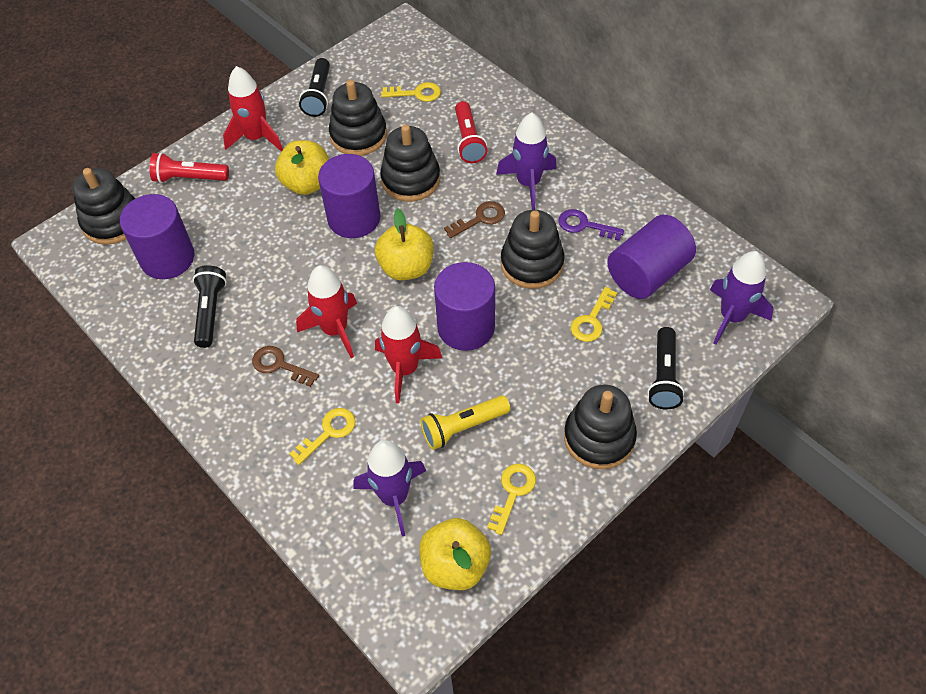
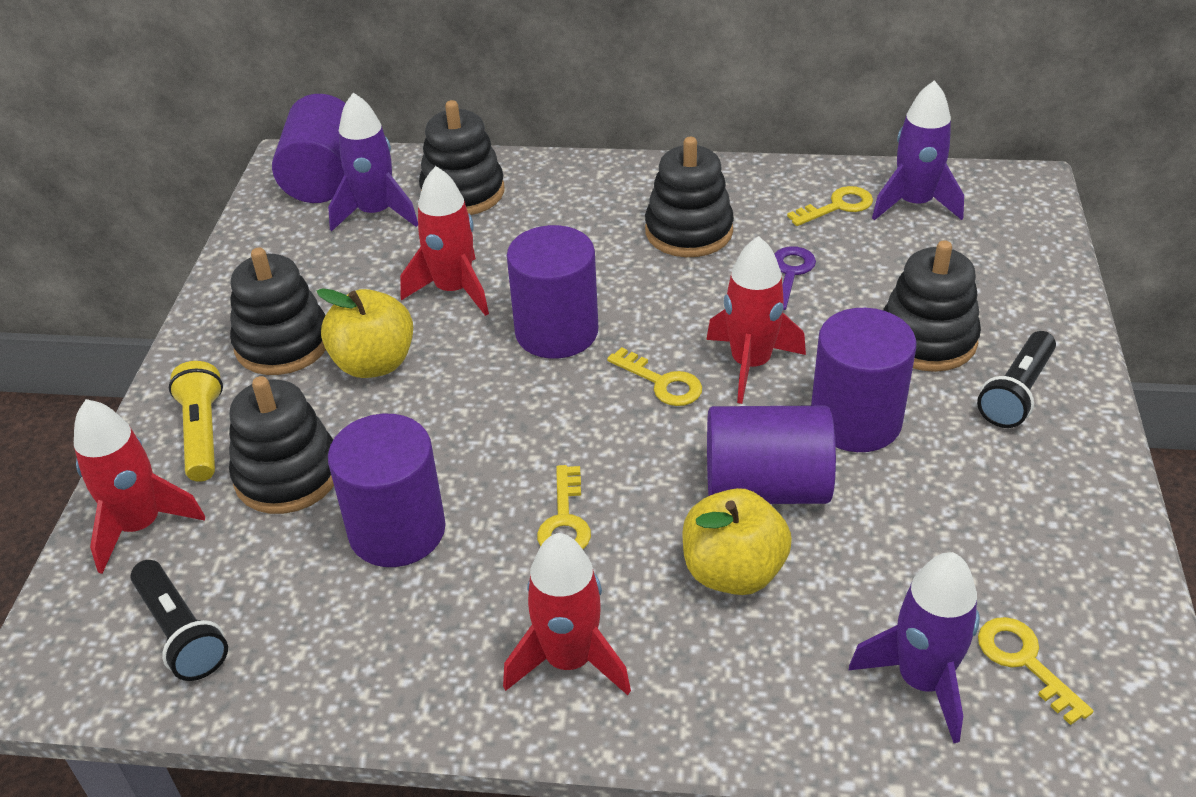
black flashlight: 3 -> 2
brown key: 2 -> 0
purple cylinder: 4 -> 5
red flashlight: 2 -> 0
red rocket: 3 -> 4
yellow apple: 3 -> 2

